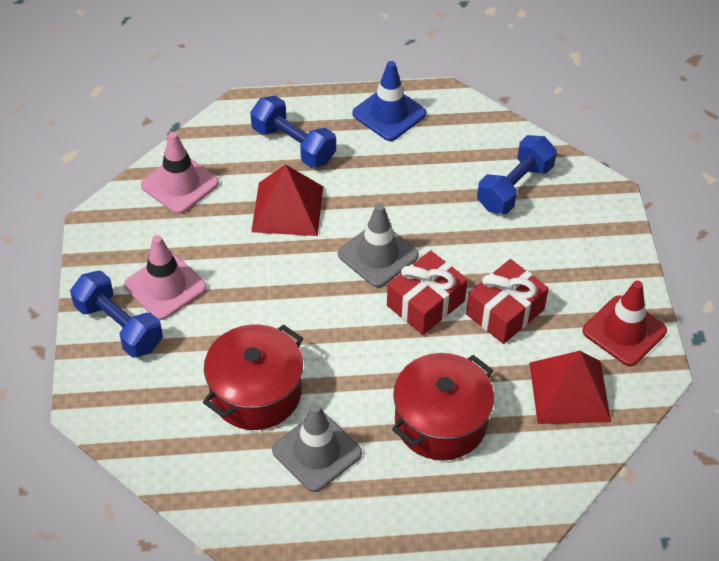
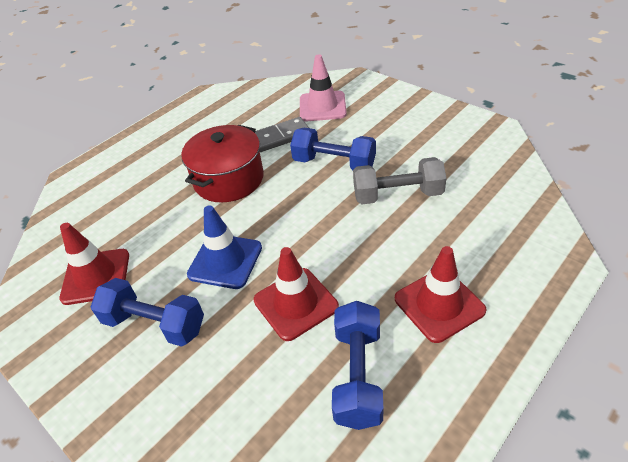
grey domino: 0 -> 1
grey dumbbell: 0 -> 1
grey traffic cone: 2 -> 0
pink traffic cone: 2 -> 1
red gift: 2 -> 0
red pot: 2 -> 1
red pyramid: 2 -> 0
red traffic cone: 1 -> 3

